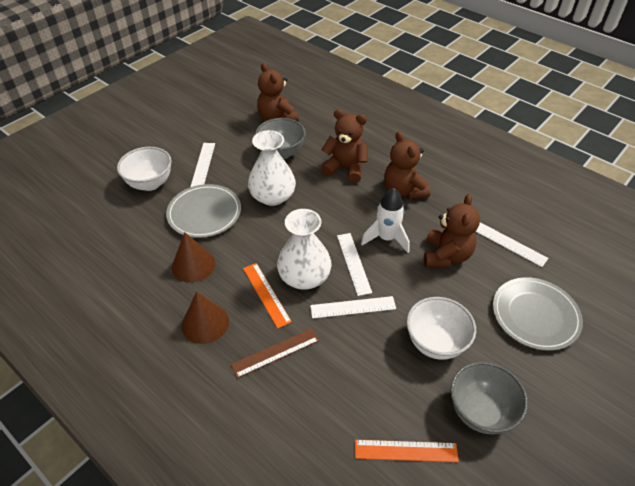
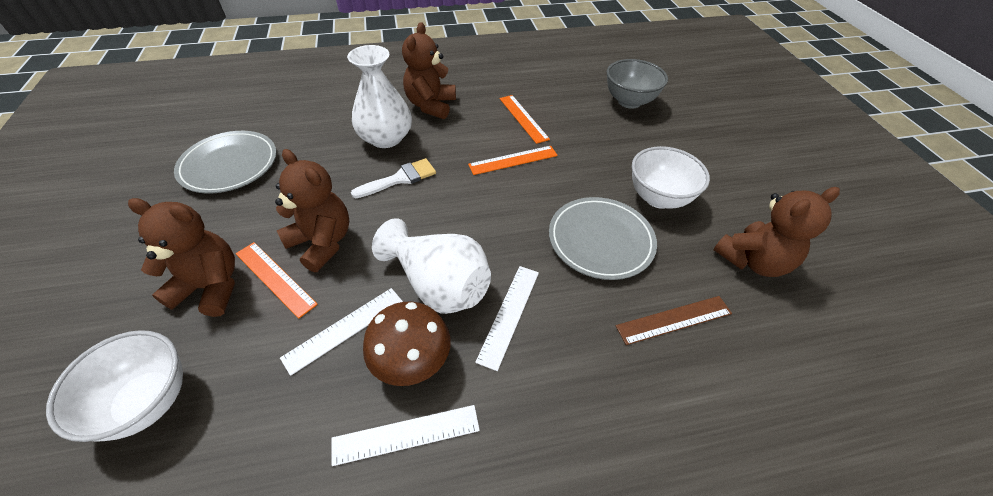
brown cone: 2 -> 0
brown mushroom: 0 -> 1
grey bowl: 2 -> 1
orange ruler: 2 -> 3
white brush: 0 -> 1
white rocket: 1 -> 0
white ruler: 4 -> 3

